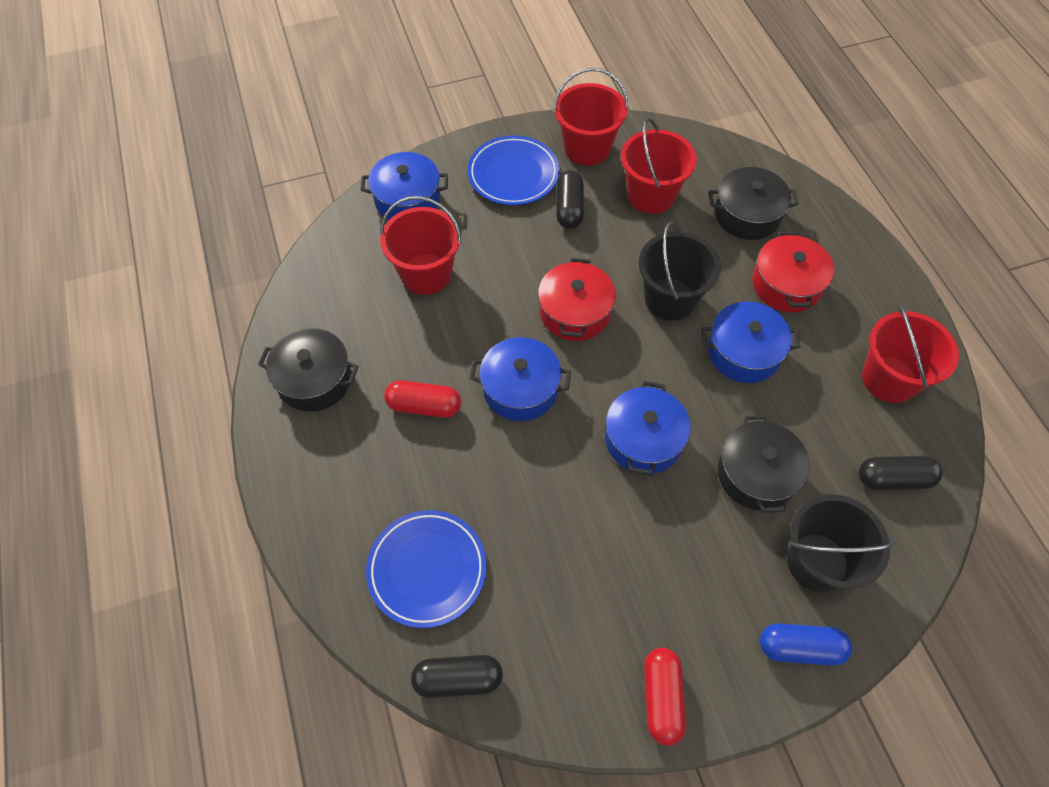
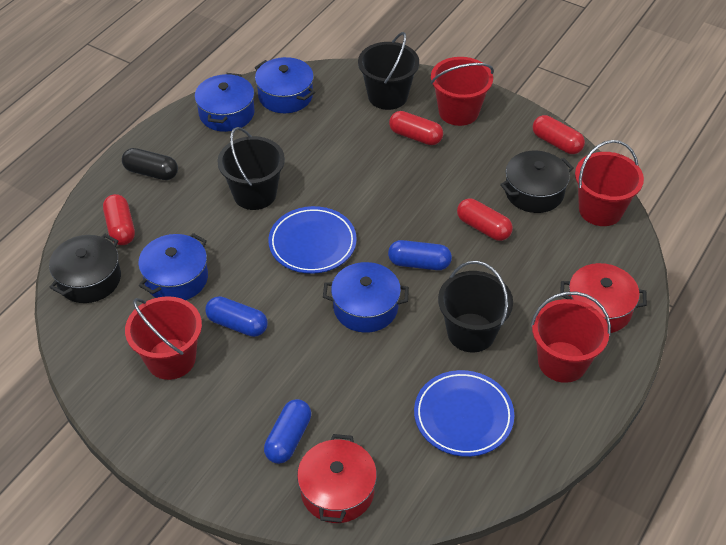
black bucket: 2 -> 3
black capsule: 3 -> 1
black pot: 3 -> 2
blue capsule: 1 -> 3
red capsule: 2 -> 4

